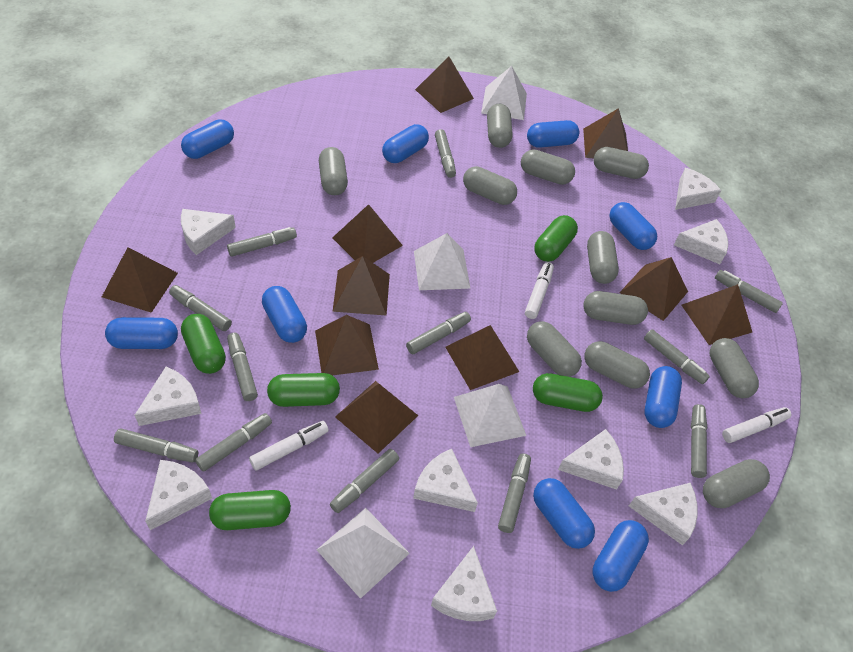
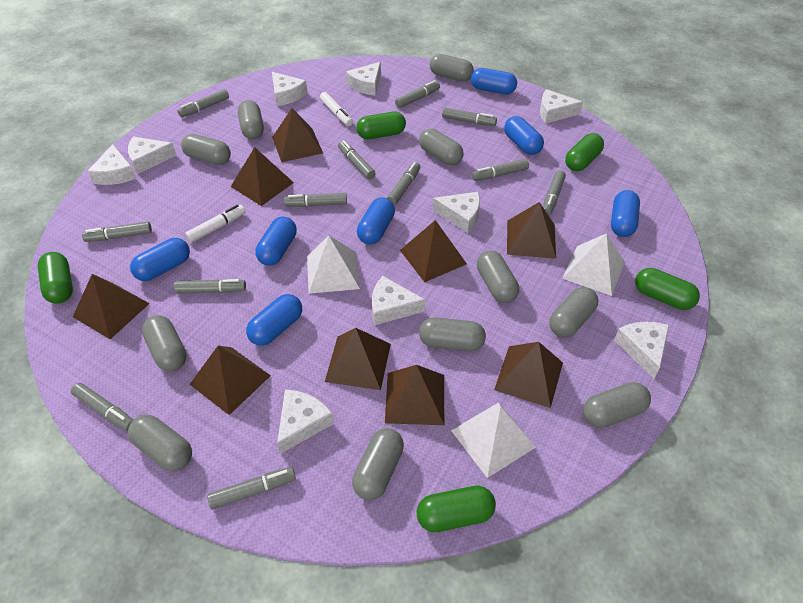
blue capsule: 9 -> 7
brown pyramid: 10 -> 9
white marker: 3 -> 2
white pyramid: 4 -> 3

